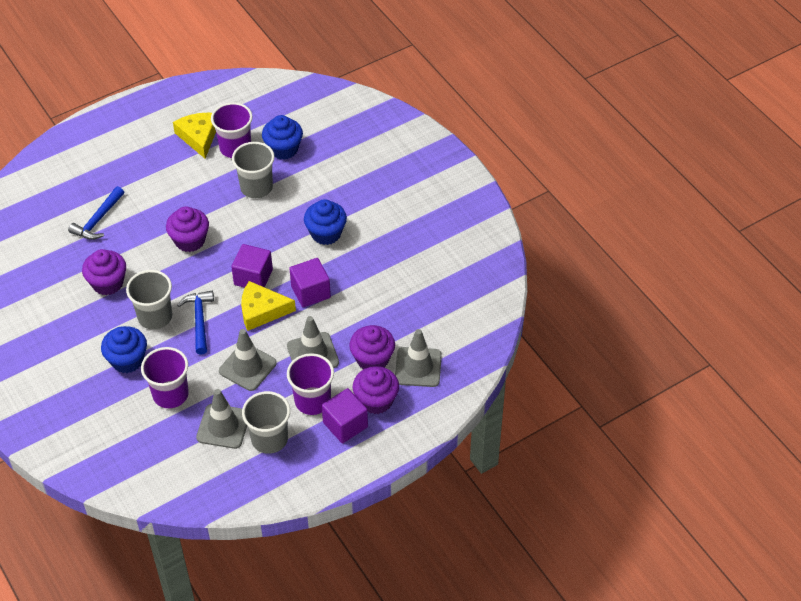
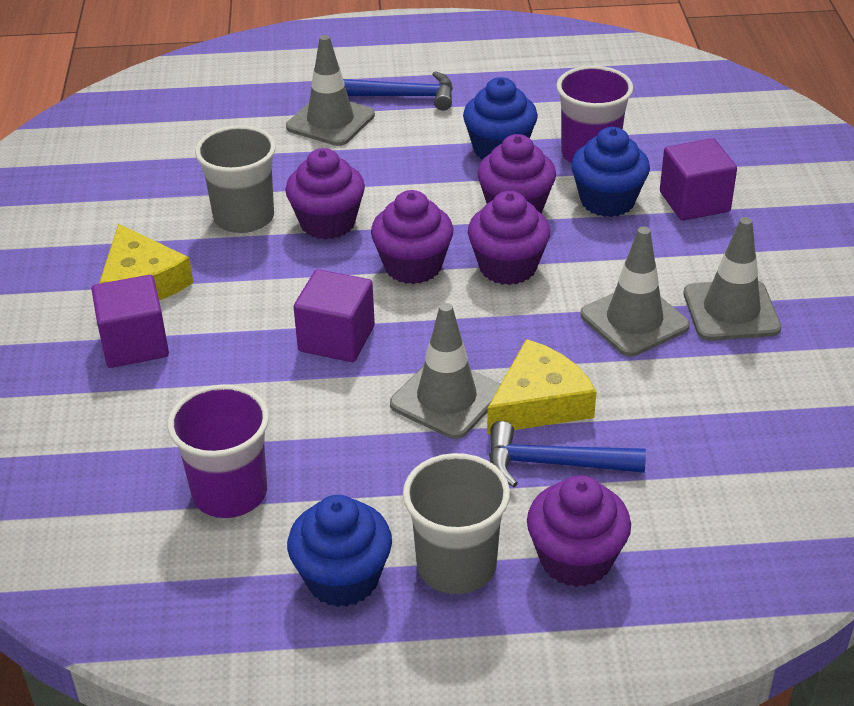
grey cup: 3 -> 2
purple cup: 3 -> 2
purple cupcake: 4 -> 5

